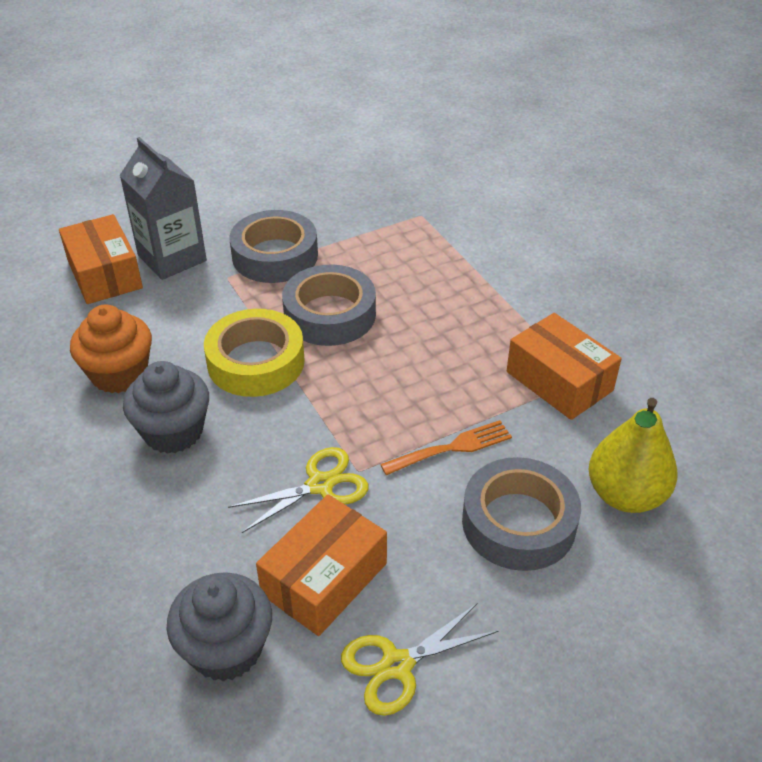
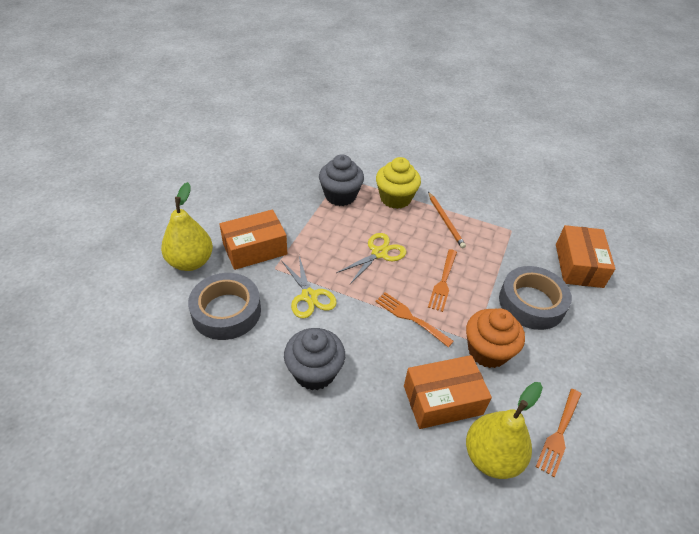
grey carton: 1 -> 0
grey tape: 3 -> 2
orange fork: 1 -> 3
orange pencil: 0 -> 1
yellow cupcake: 0 -> 1
yellow pear: 1 -> 2
yellow tape: 1 -> 0

